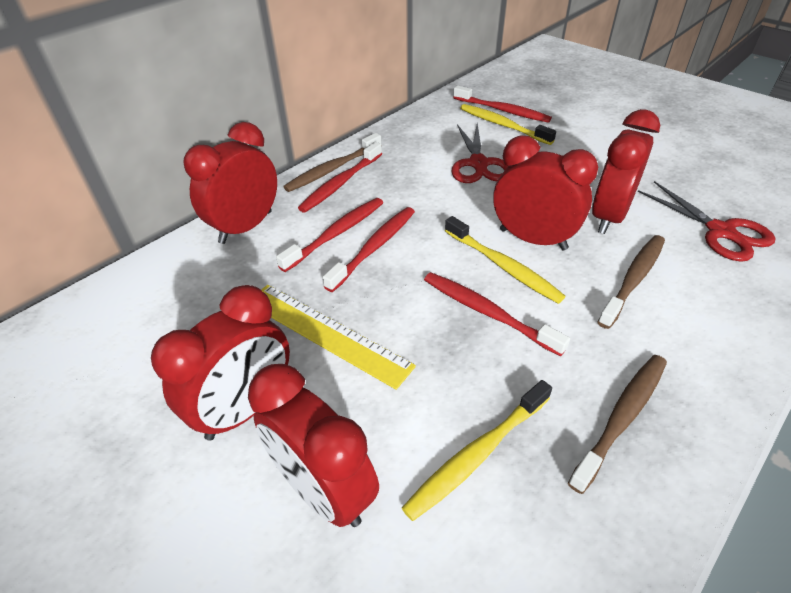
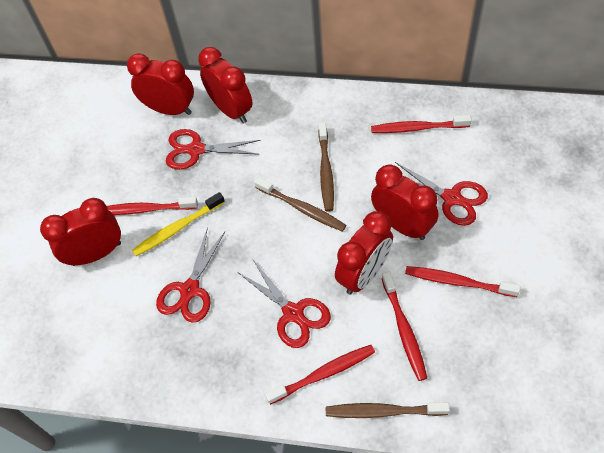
red scissors: 2 -> 4
yellow ruler: 1 -> 0
yellow toothbrush: 3 -> 1

